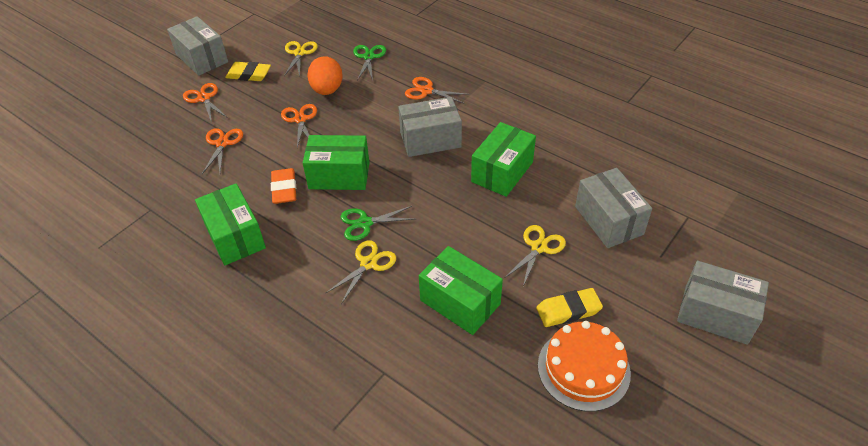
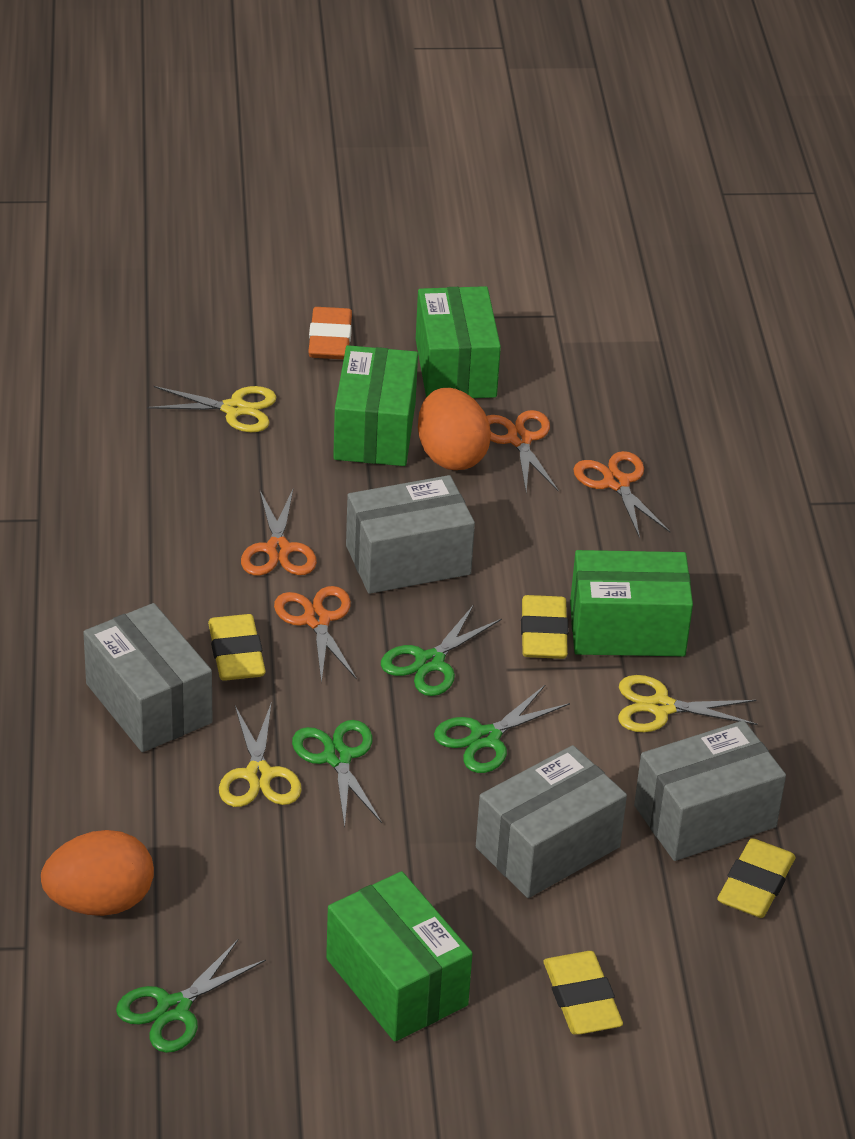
green scissors: 2 -> 4
orange cake: 1 -> 0
orange egg: 1 -> 2
yellow eraser: 2 -> 4

